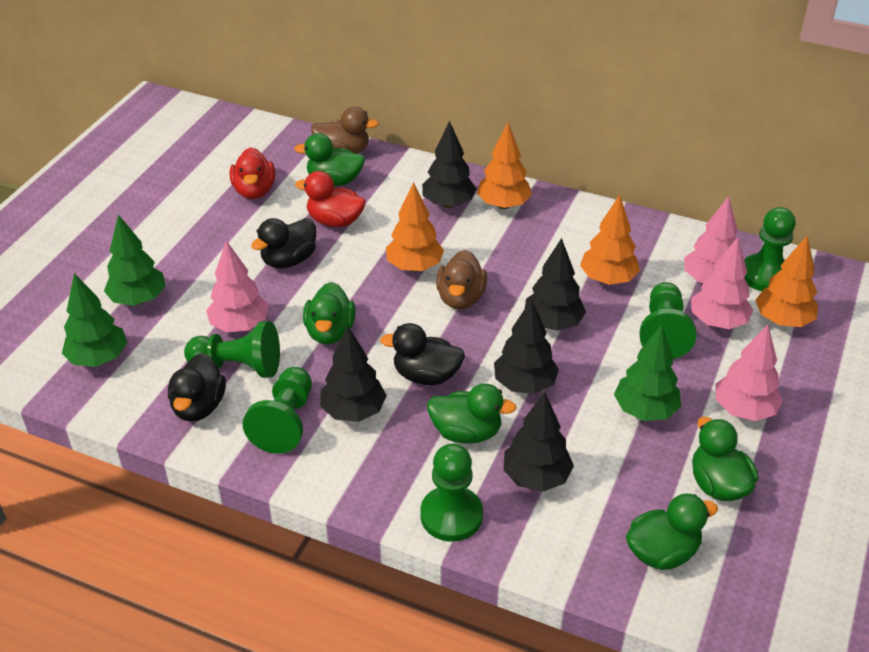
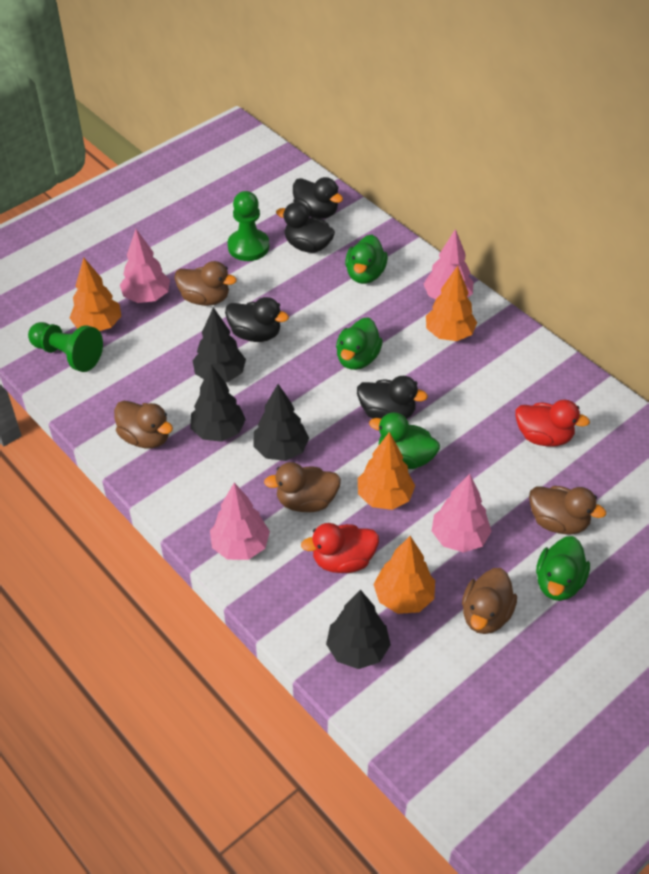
black duck: 3 -> 4
black tree: 5 -> 4
brown duck: 2 -> 5
green duck: 5 -> 4
green pawn: 5 -> 2
green tree: 3 -> 0

